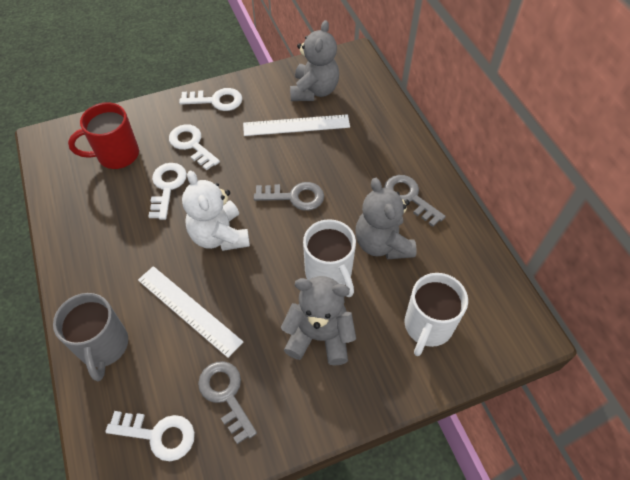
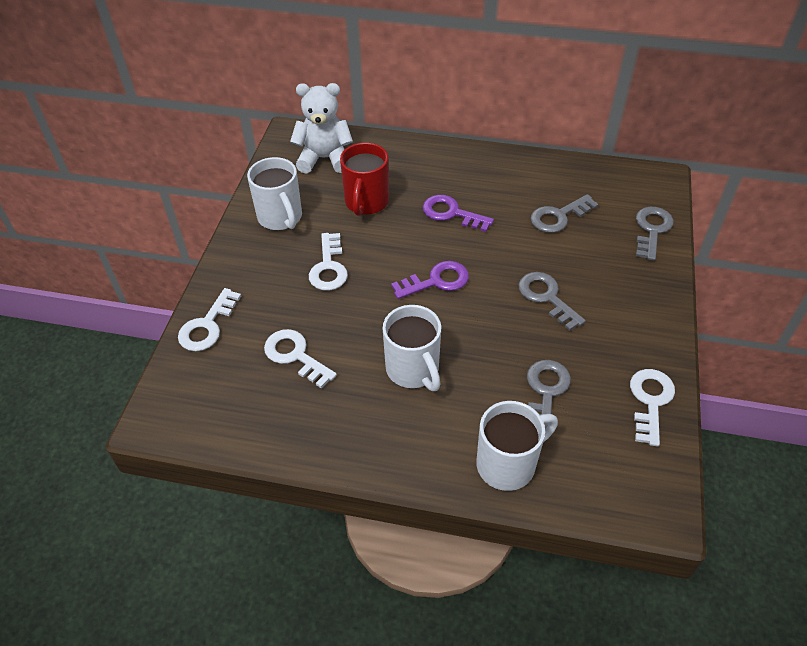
grey key: 3 -> 4
grey mug: 1 -> 0
grey teddy bear: 3 -> 0
purple key: 0 -> 2
white mug: 2 -> 3
white ruler: 2 -> 0

